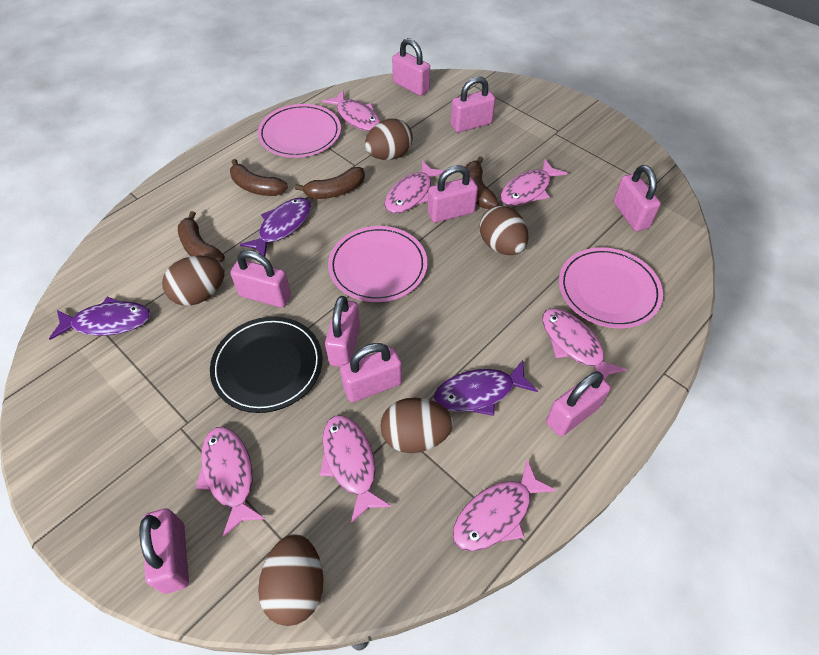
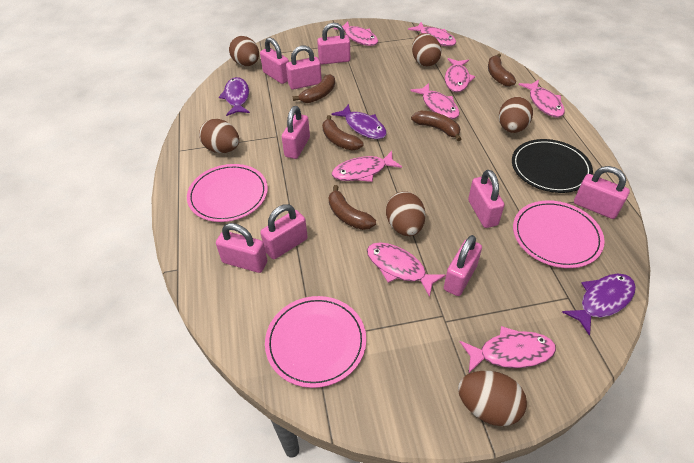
brown banana: 4 -> 5
brown egg: 5 -> 6
pink fish: 7 -> 8

